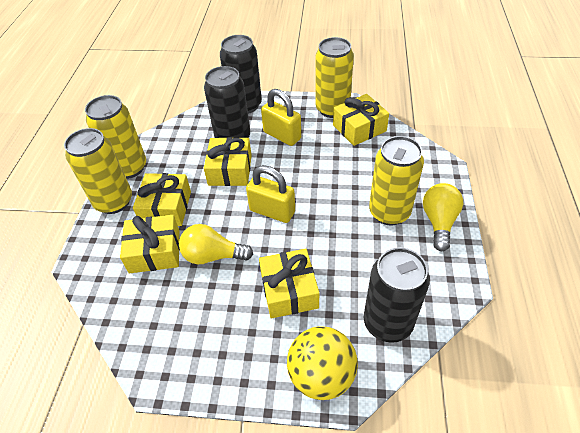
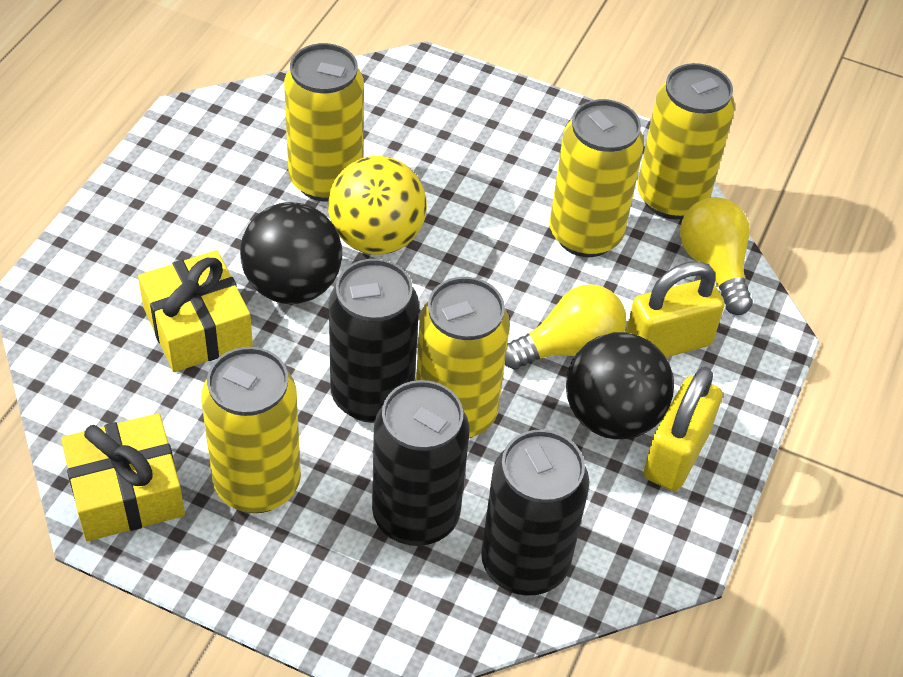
black ball: 0 -> 2
yellow can: 4 -> 5
yellow gift: 5 -> 2

